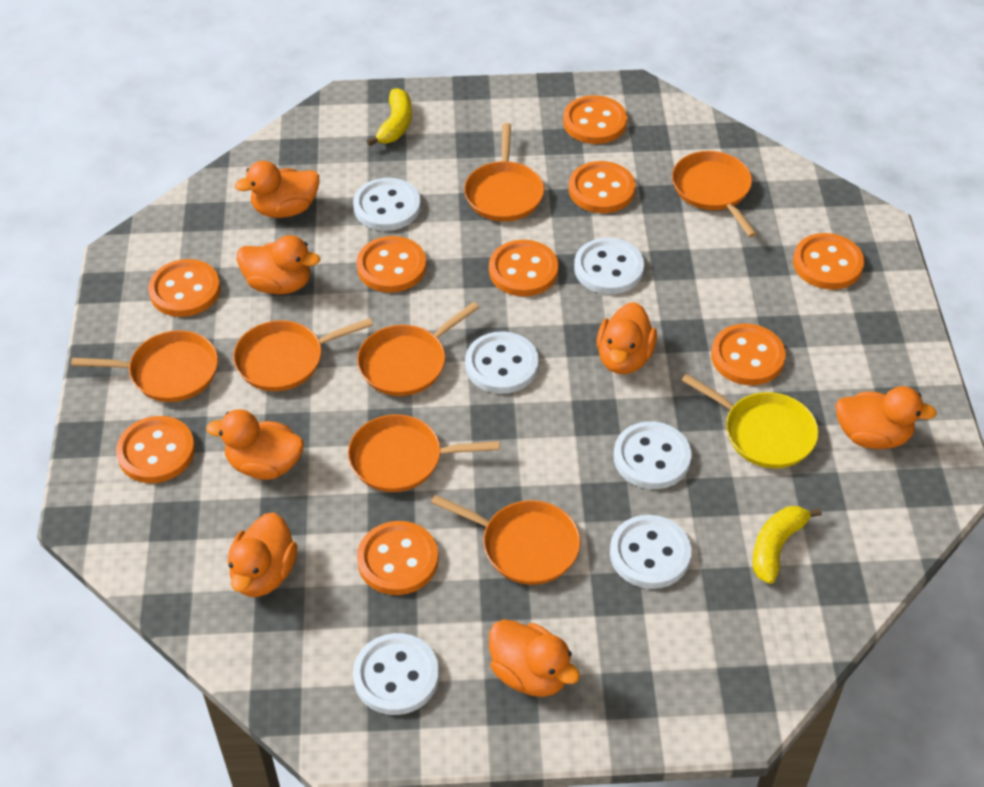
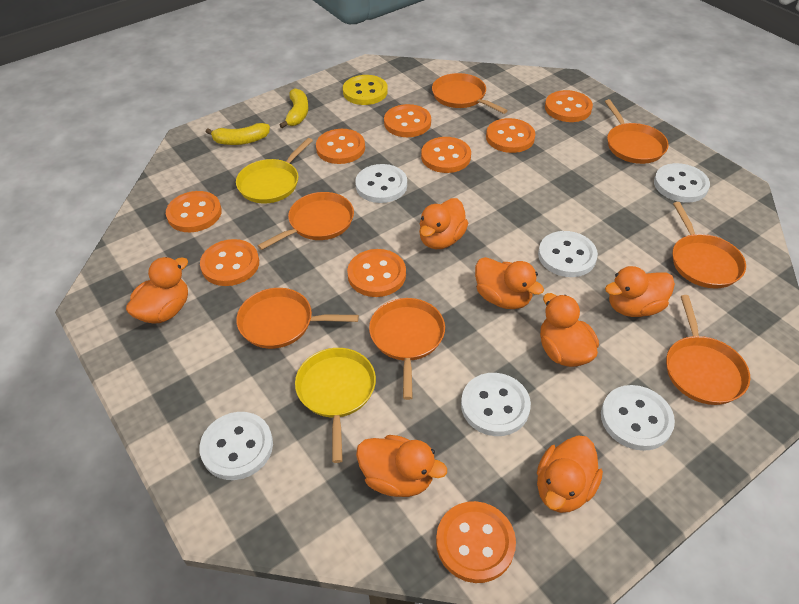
yellow button: 0 -> 1
yellow pan: 1 -> 2

